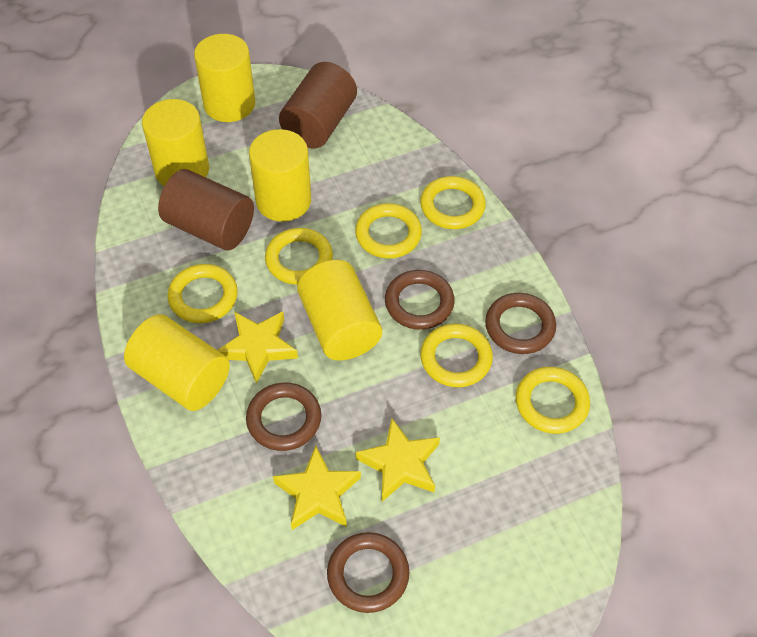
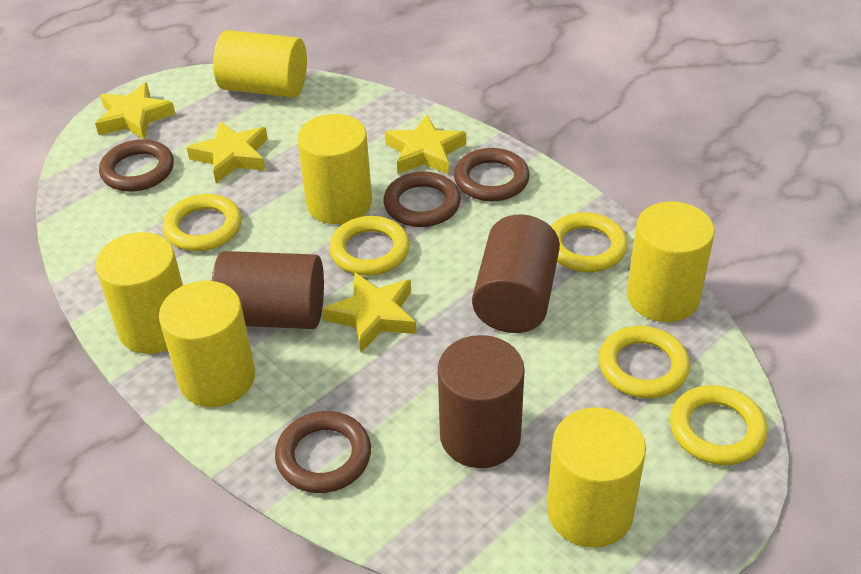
brown cylinder: 2 -> 3
yellow cylinder: 5 -> 6
yellow ring: 6 -> 5
yellow star: 3 -> 4

